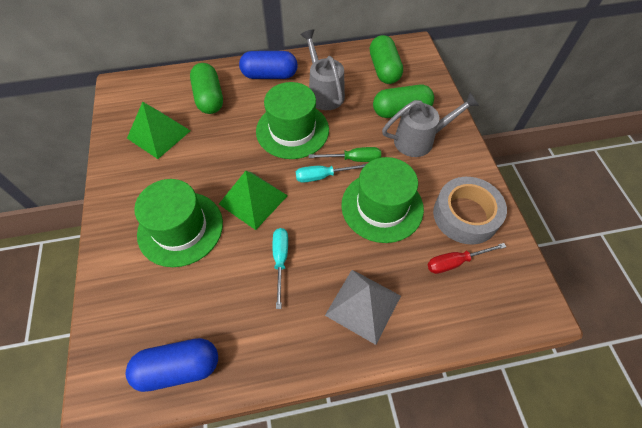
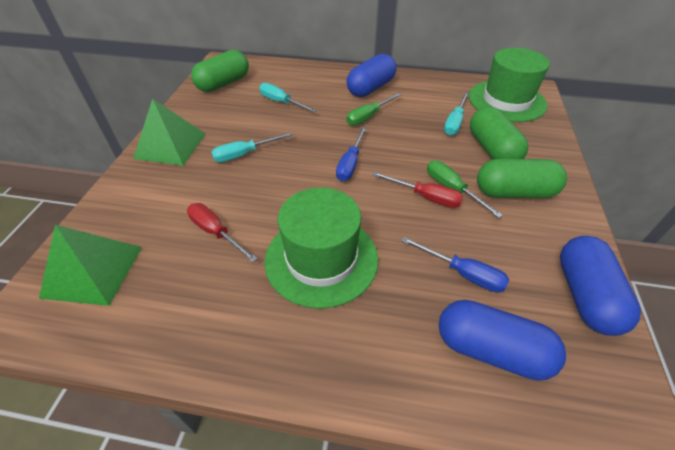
blue capsule: 2 -> 3
blue screwdriver: 0 -> 2
green hat: 3 -> 2
green screwdriver: 1 -> 2
grey pyramid: 1 -> 0
grey tape: 1 -> 0
grey watering can: 2 -> 0
red screwdriver: 1 -> 2
turquoise screwdriver: 2 -> 3

